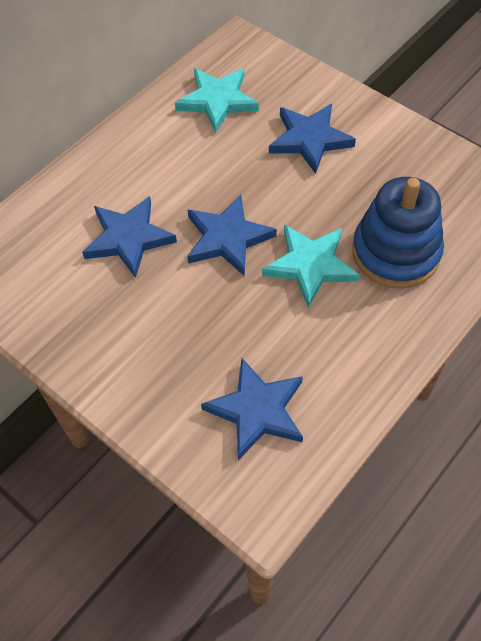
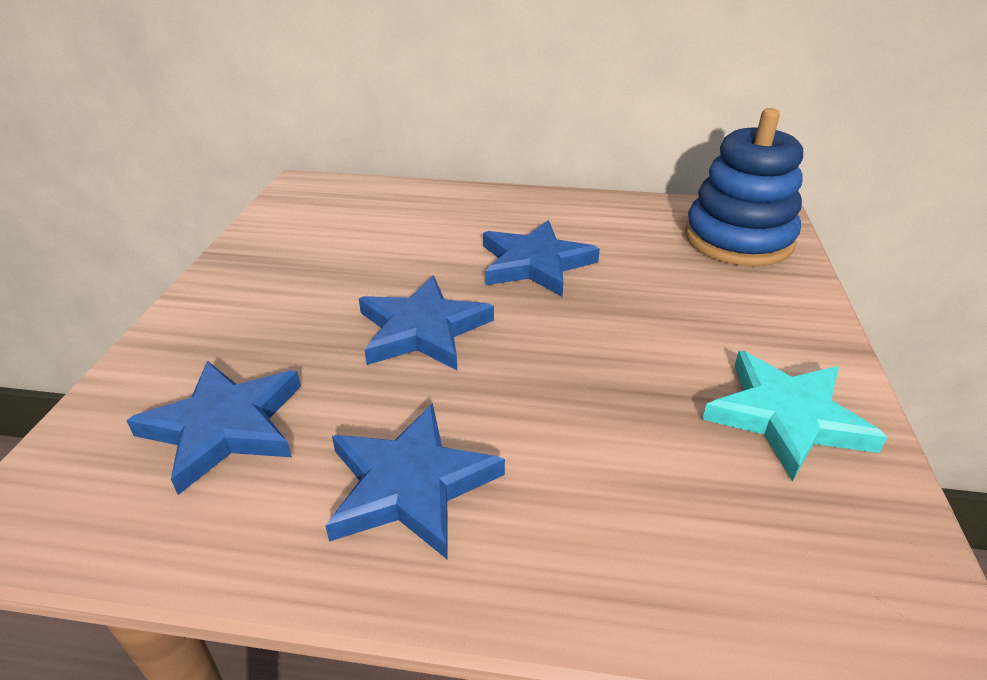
turquoise star: 2 -> 1

